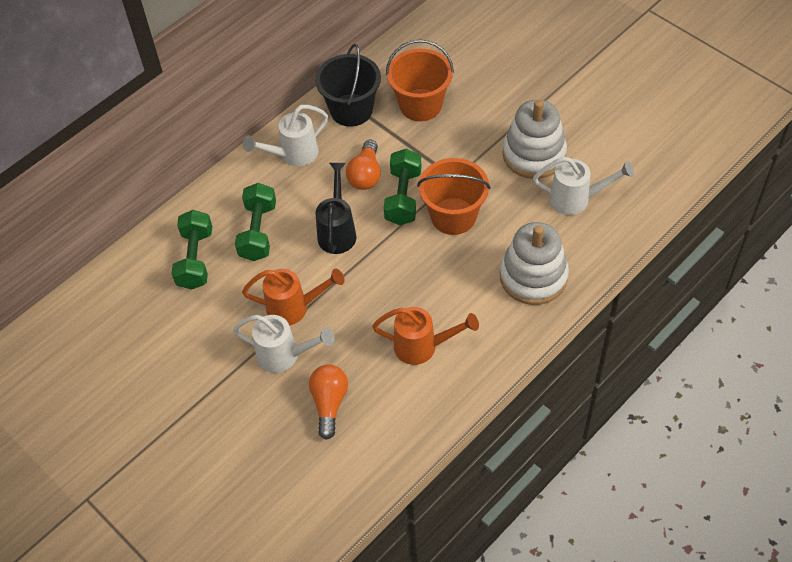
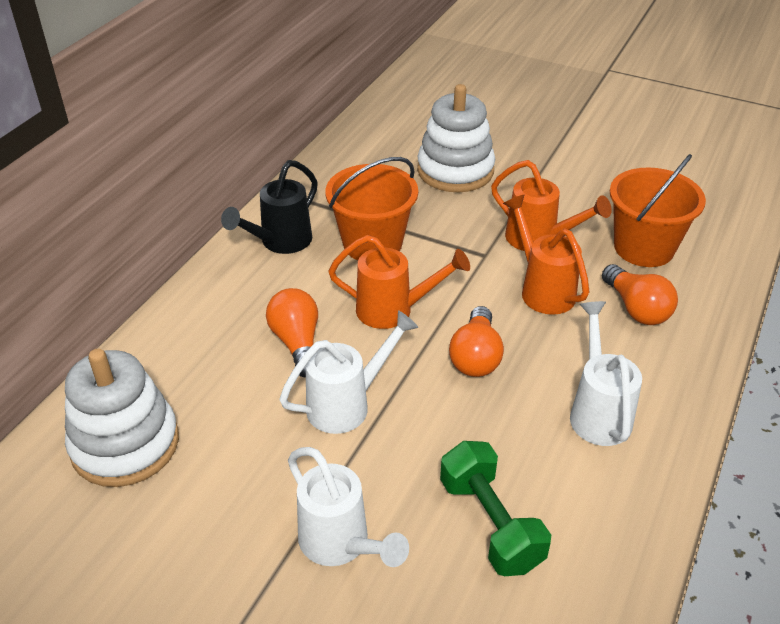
black bucket: 1 -> 0
green dumbbell: 3 -> 1
orange light bulb: 2 -> 3
orange watering can: 2 -> 3

